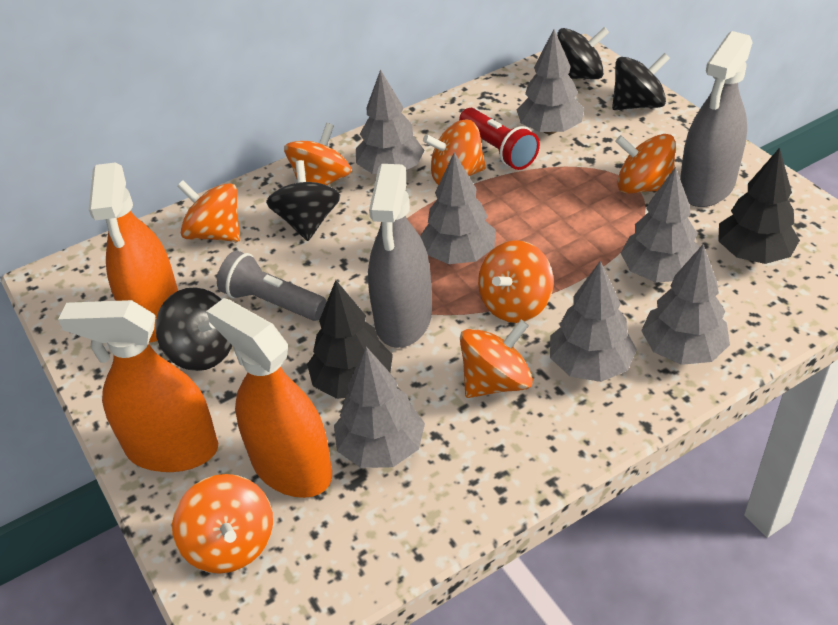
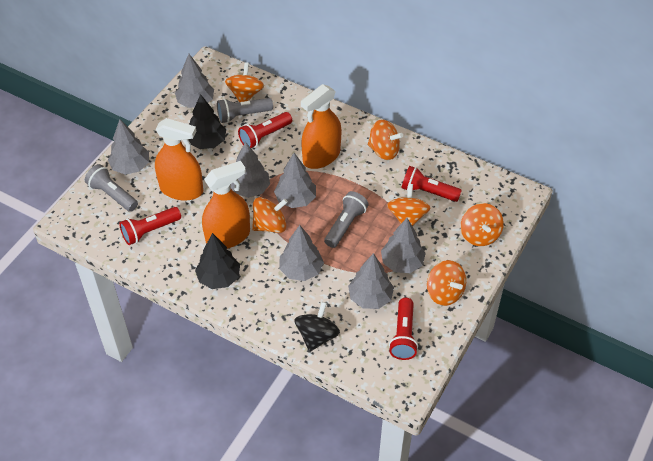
black spinning top: 4 -> 1
grey flashlight: 1 -> 3
grey spray bottle: 2 -> 0
orange spinning top: 7 -> 6
red flashlight: 1 -> 4

